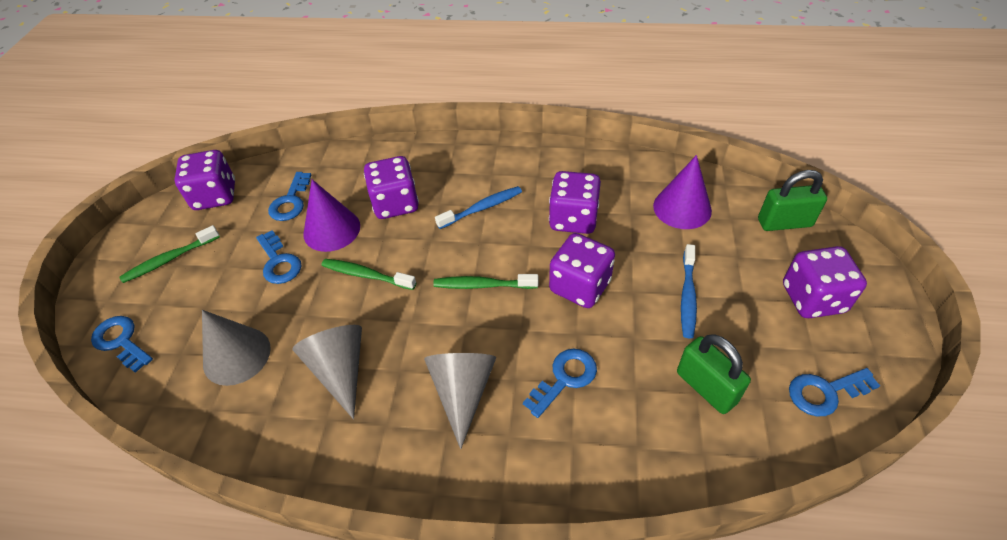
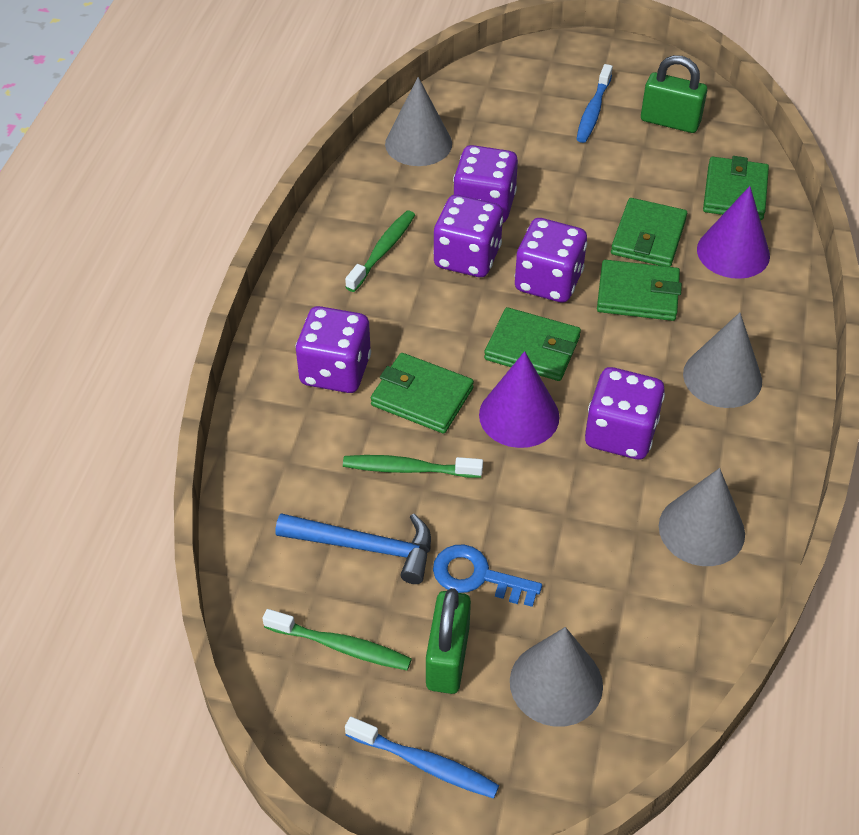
blue hammer: 0 -> 1
blue key: 5 -> 1
green wallet: 0 -> 5
grey cone: 3 -> 4

